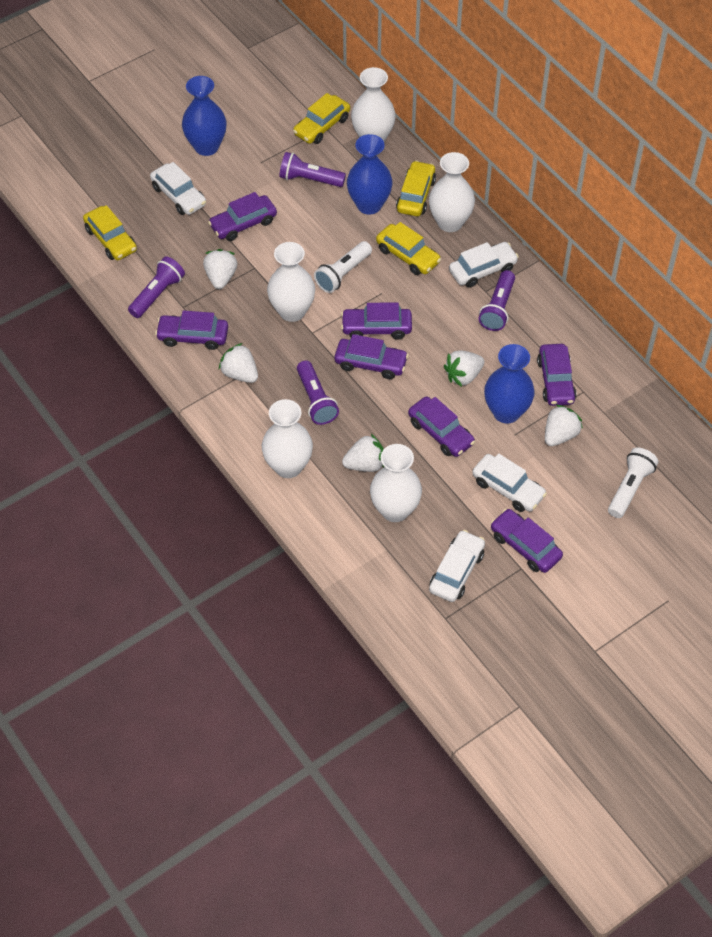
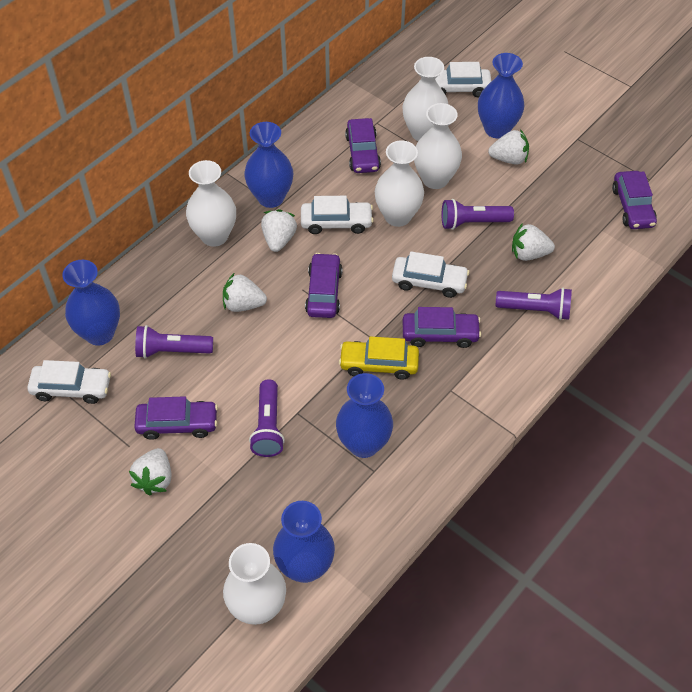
blue vase: 3 -> 5
purple car: 7 -> 5
white flashlight: 2 -> 0
yellow car: 4 -> 1

